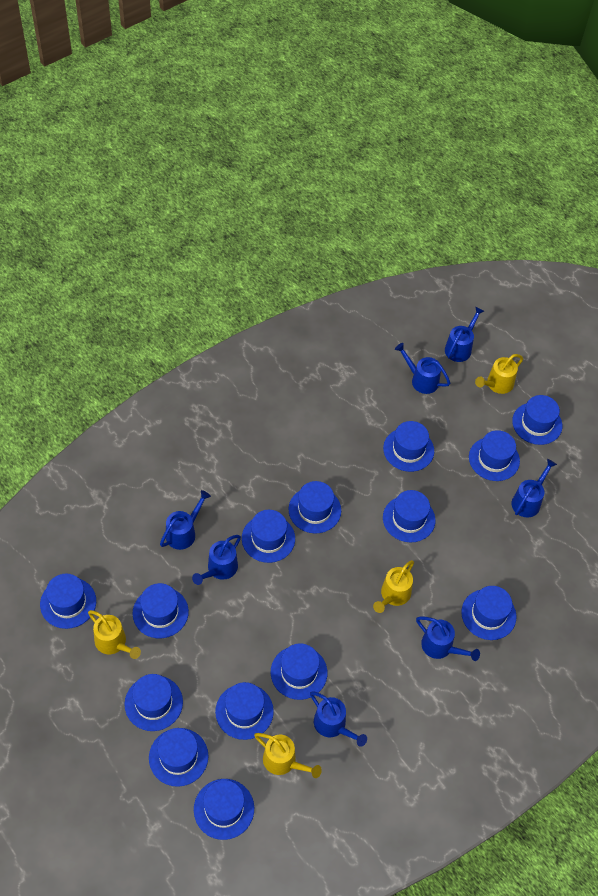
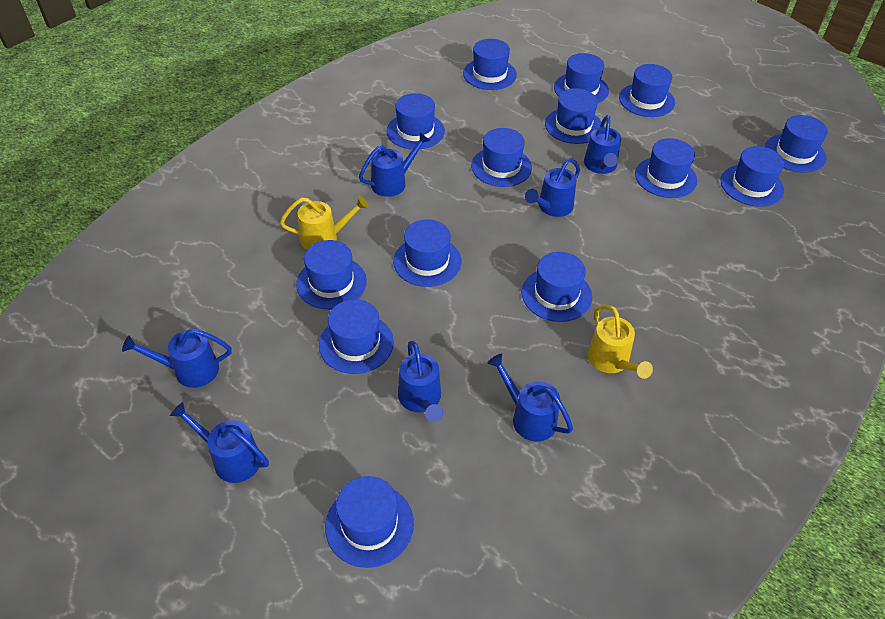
yellow watering can: 4 -> 2

